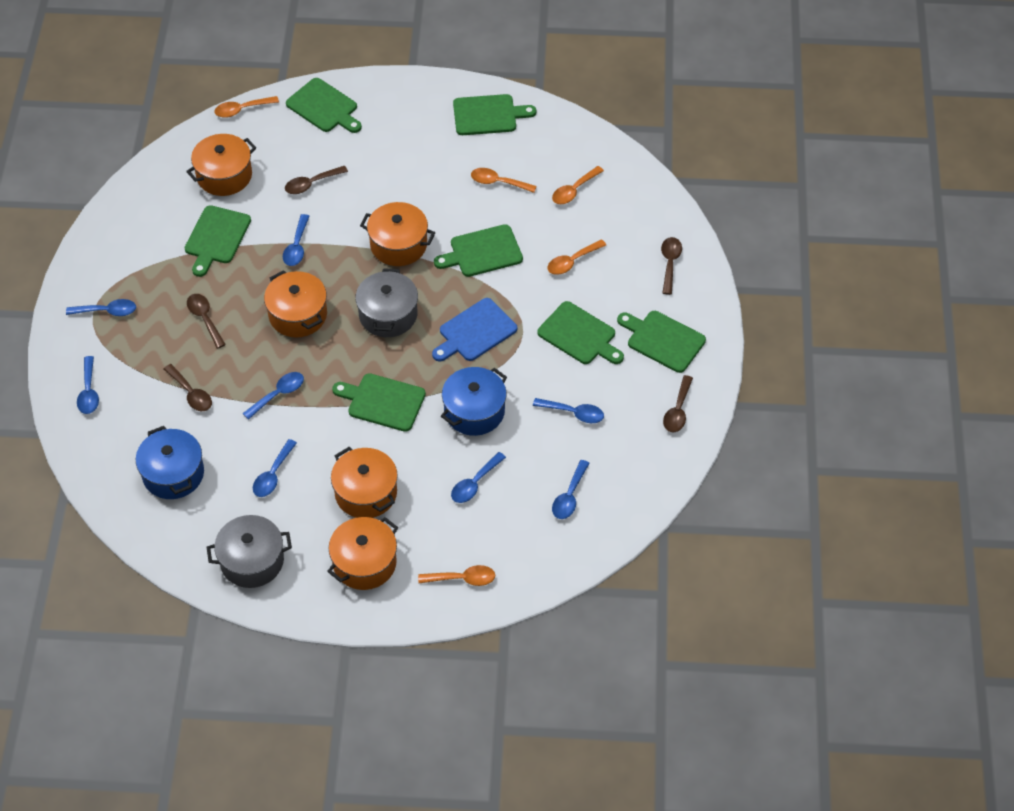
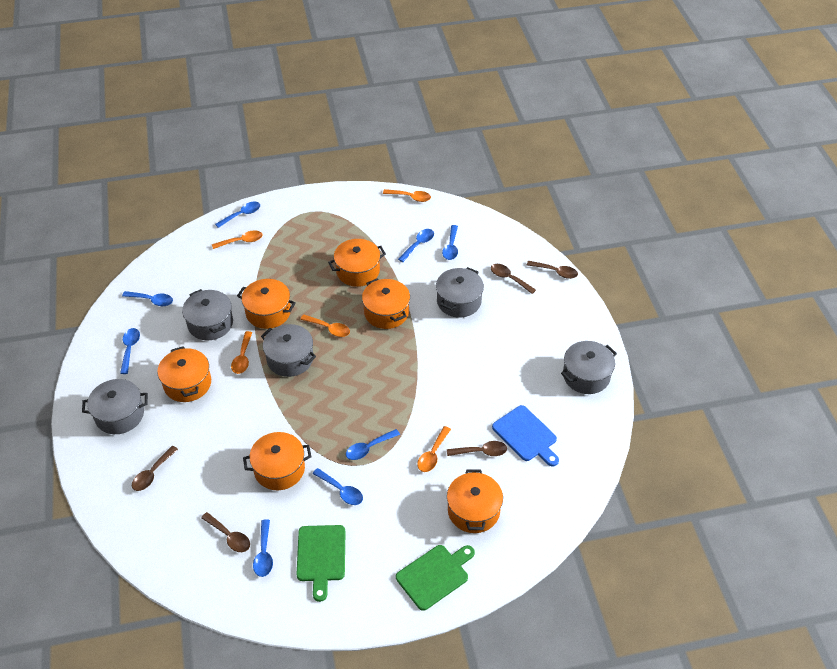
blue pot: 2 -> 0
green cutting board: 7 -> 2
grey pot: 2 -> 5
orange pot: 5 -> 6

